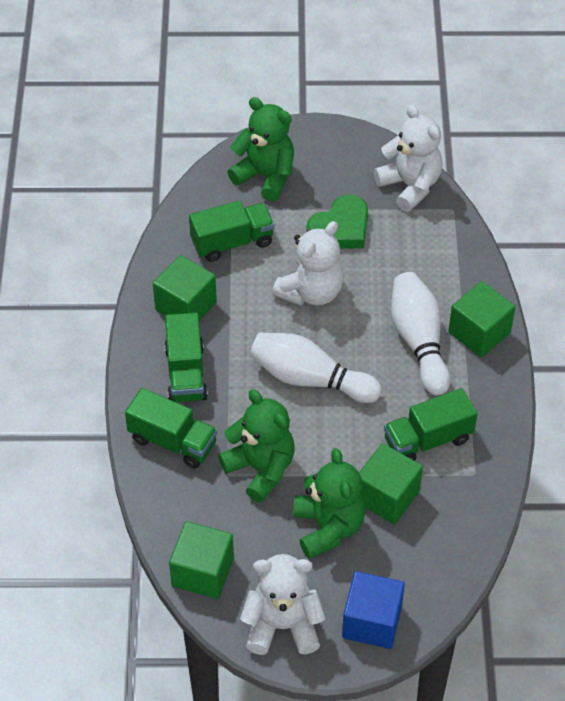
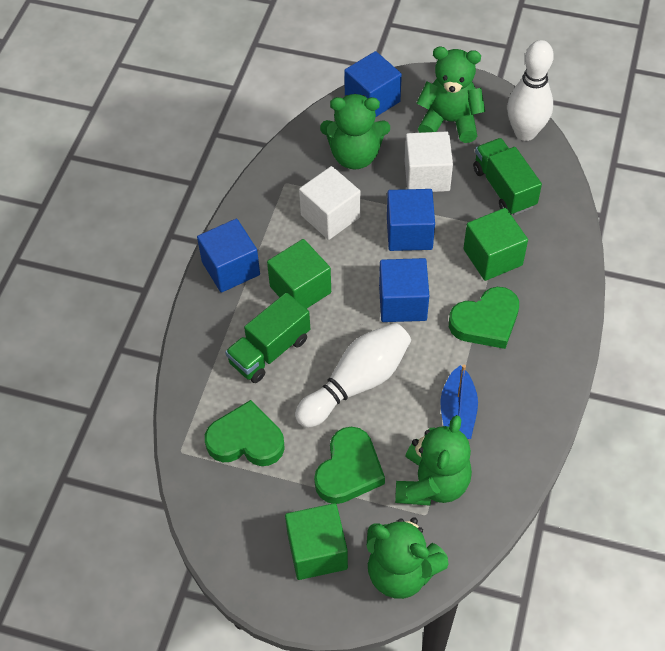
blue boat: 0 -> 1
blue cube: 1 -> 4
green cube: 4 -> 3
green heart: 1 -> 3
green teddy bear: 3 -> 4
green truck: 4 -> 2
white cube: 0 -> 2
white teddy bear: 3 -> 0

